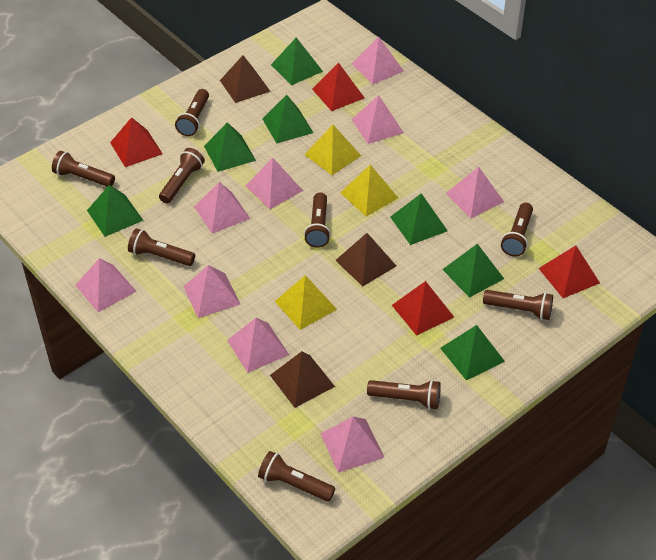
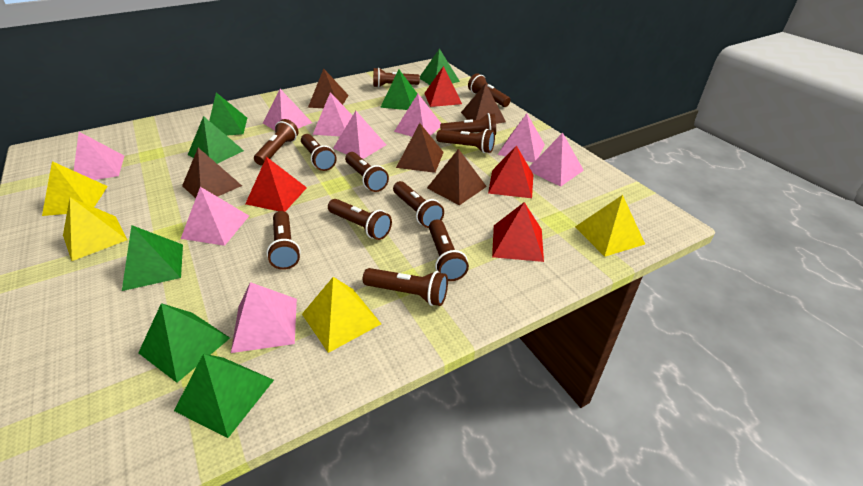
brown flashlight: 9 -> 12
brown pyramid: 3 -> 5
yellow pyramid: 3 -> 4

